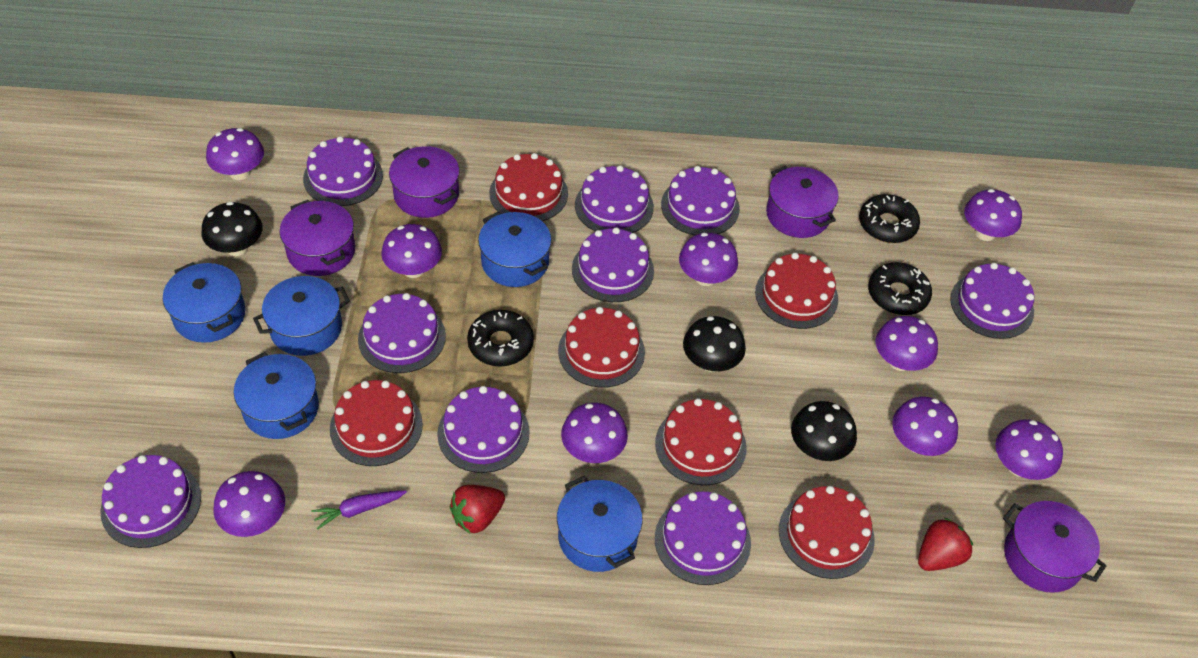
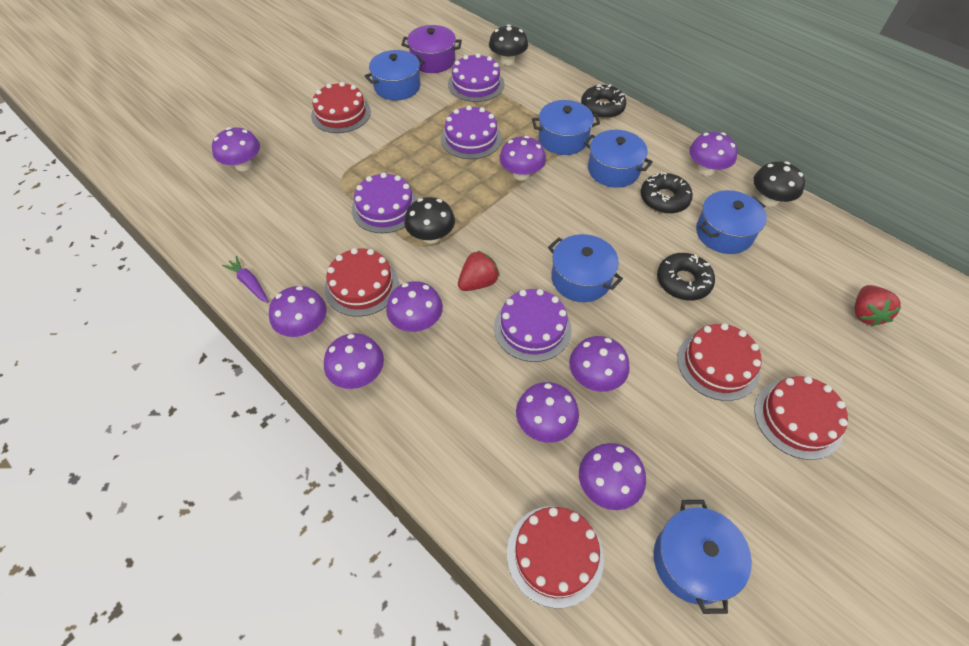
blue pot: 5 -> 6
purple cake: 9 -> 4
purple pot: 4 -> 1
red cake: 6 -> 5

